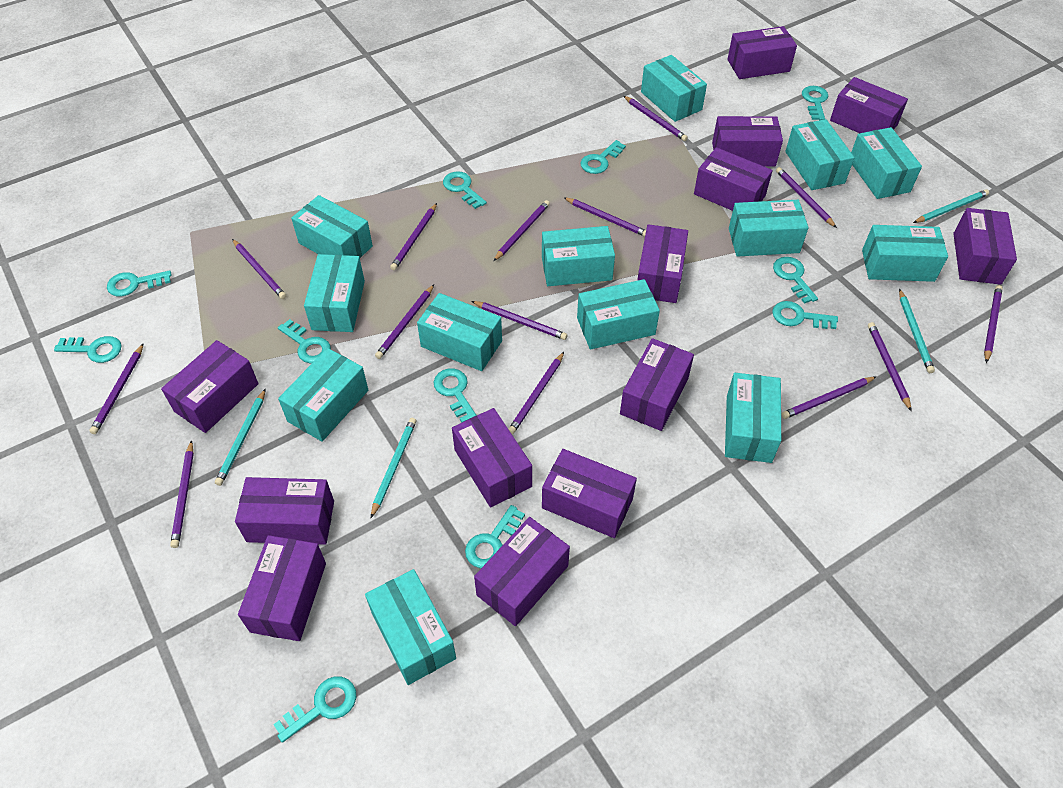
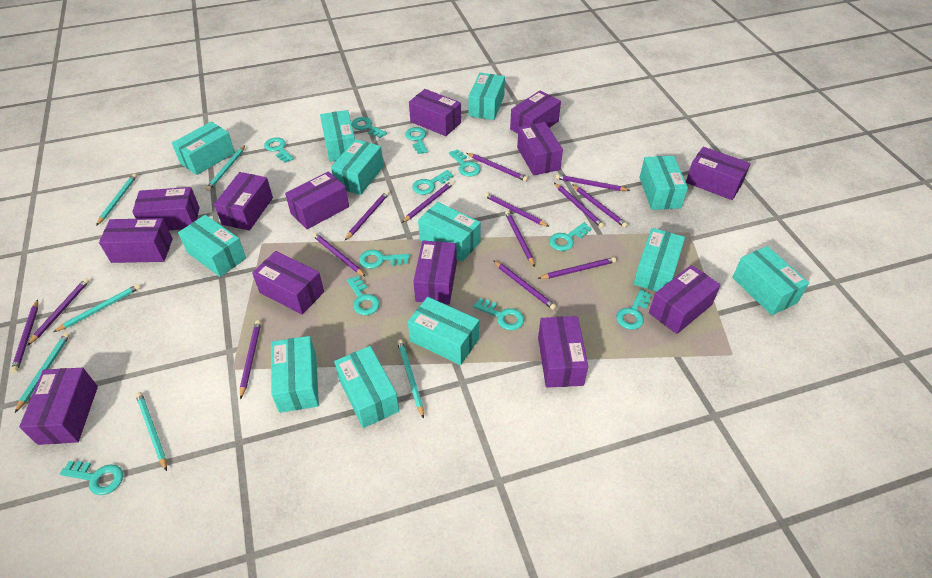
turquoise box: 13 -> 12
turquoise pencil: 4 -> 6

